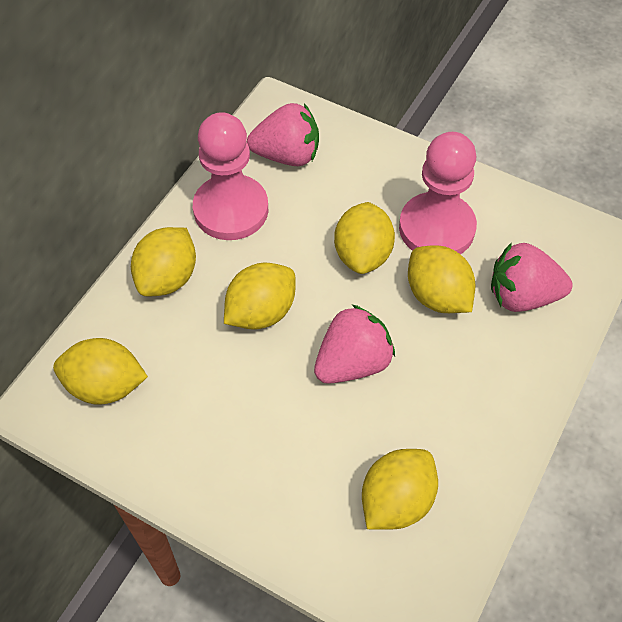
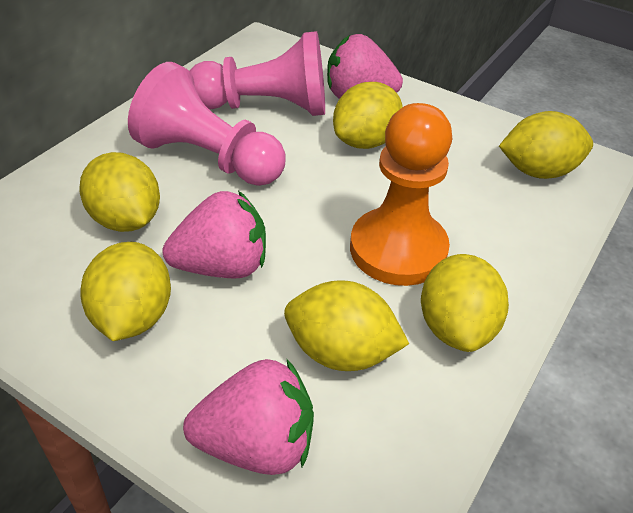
orange pawn: 0 -> 1

